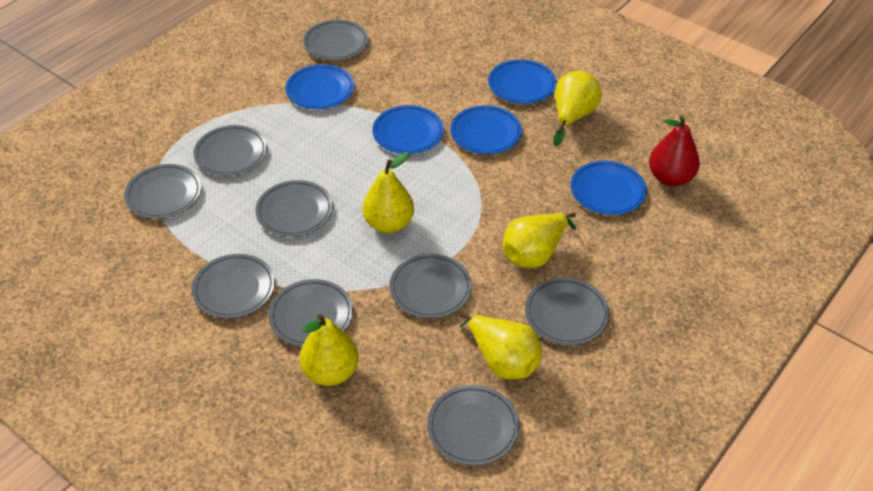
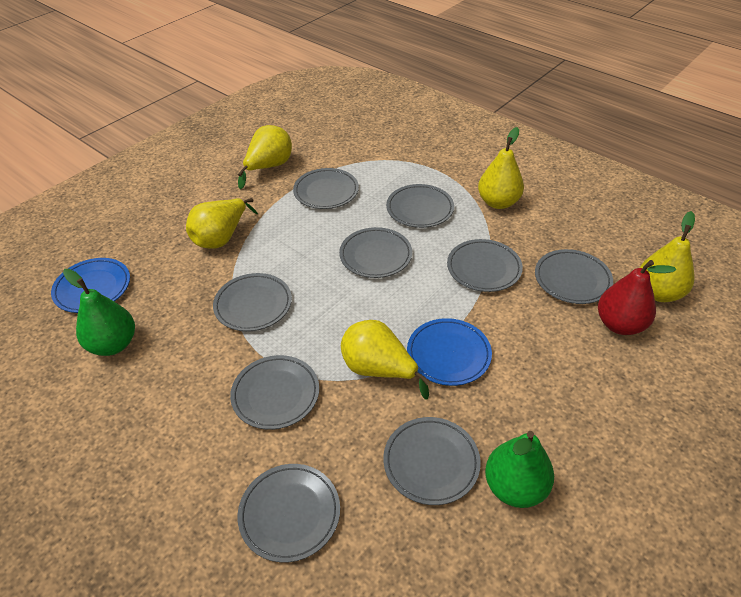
blue plate: 5 -> 2
green pear: 0 -> 2

